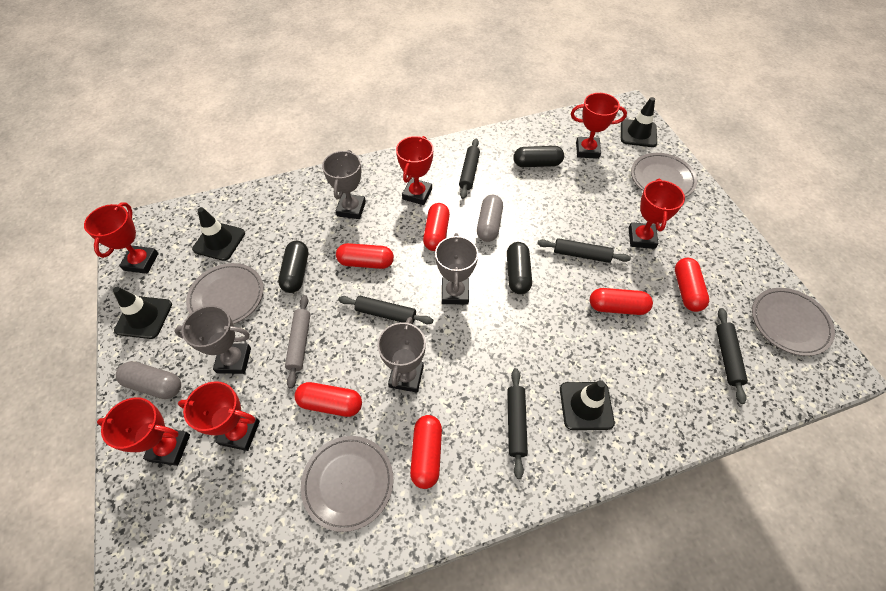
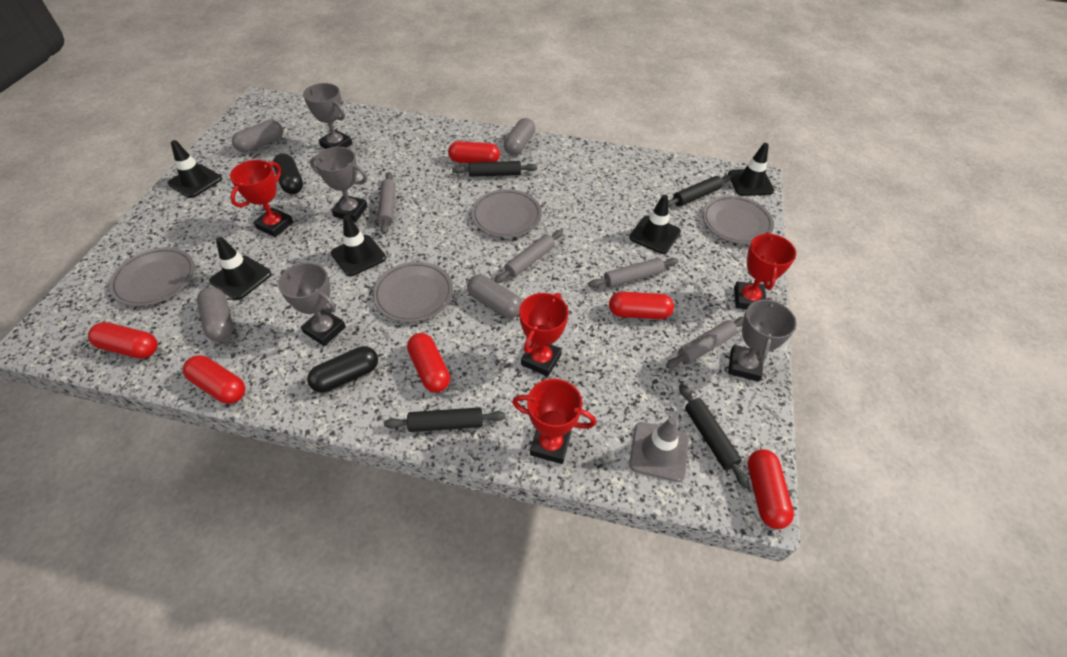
black capsule: 3 -> 2
black rolling pin: 5 -> 4
black traffic cone: 4 -> 5
grey capsule: 2 -> 4
grey rolling pin: 1 -> 4
grey traffic cone: 0 -> 1
red trophy: 6 -> 4

